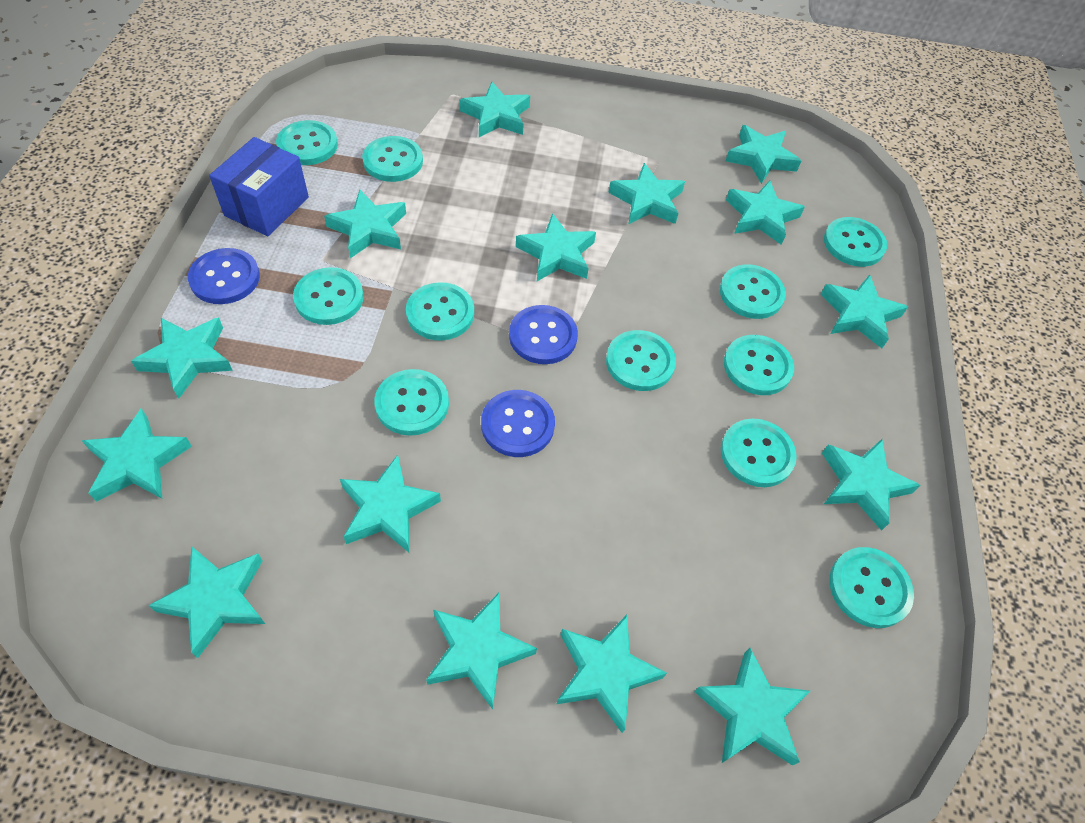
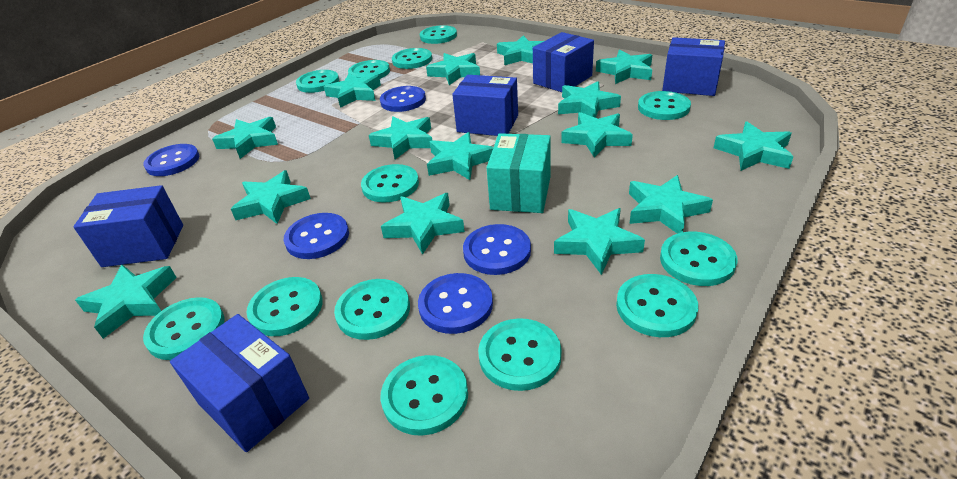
blue box: 1 -> 5
blue button: 3 -> 5
turquoise box: 0 -> 1
turquoise button: 11 -> 13

